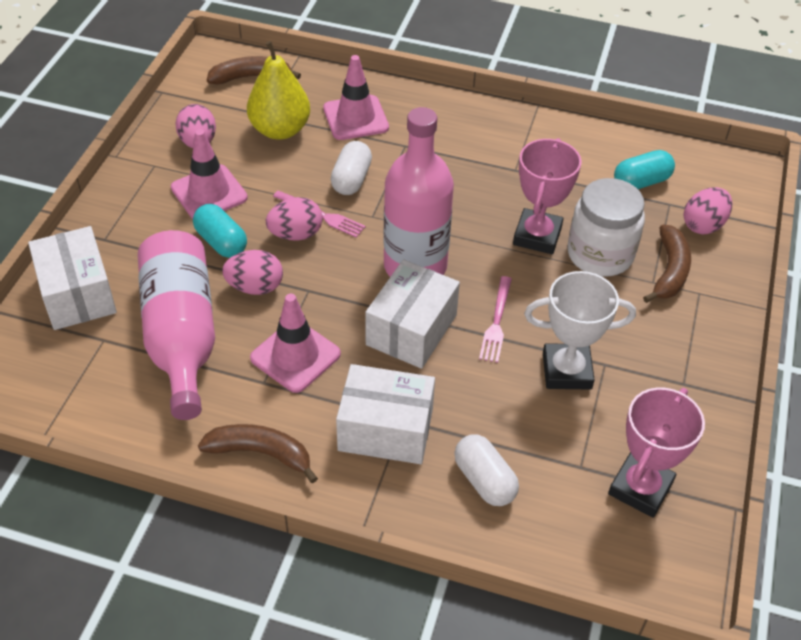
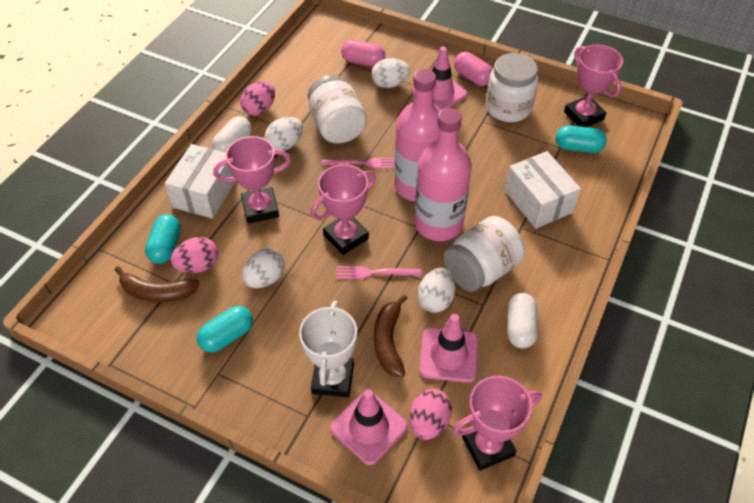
brown banana: 3 -> 2
pink capsule: 0 -> 2
pink egg: 4 -> 3
pink trophy: 2 -> 4
turquoise capsule: 2 -> 3
white box: 3 -> 2
white egg: 0 -> 4
white jar: 1 -> 3
yellow pear: 1 -> 0

